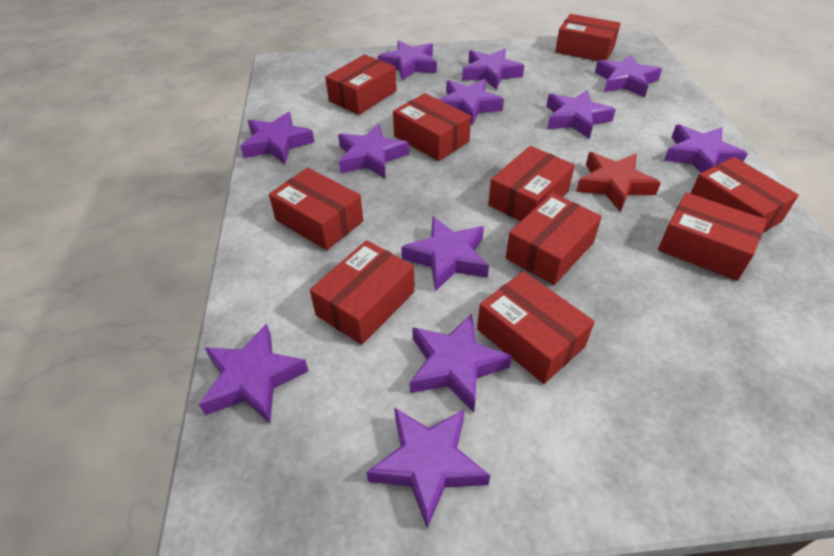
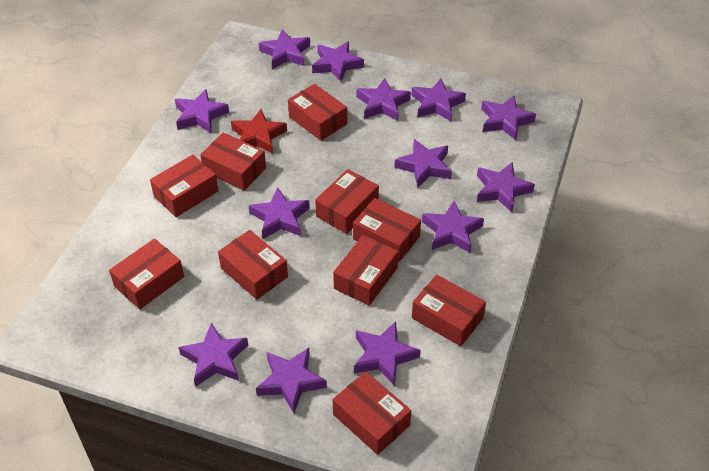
purple star: 12 -> 13

